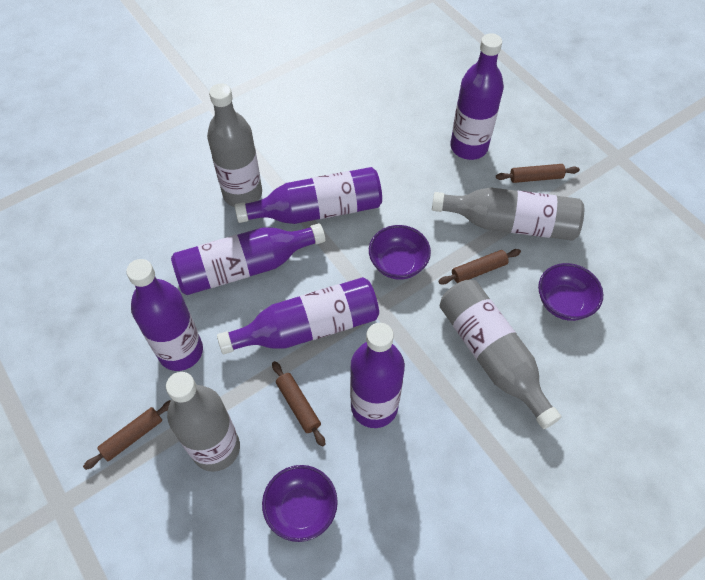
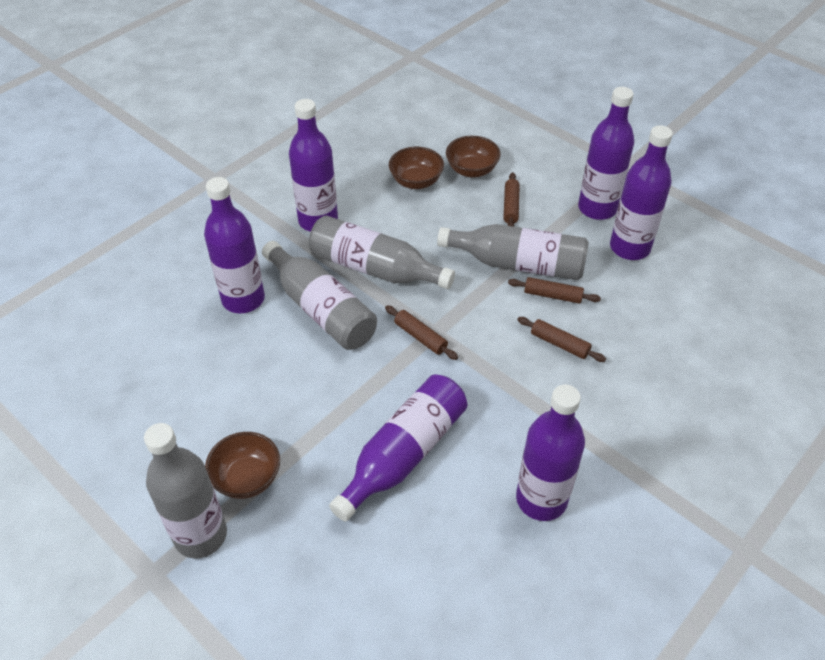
brown bowl: 0 -> 3
purple bowl: 3 -> 0

